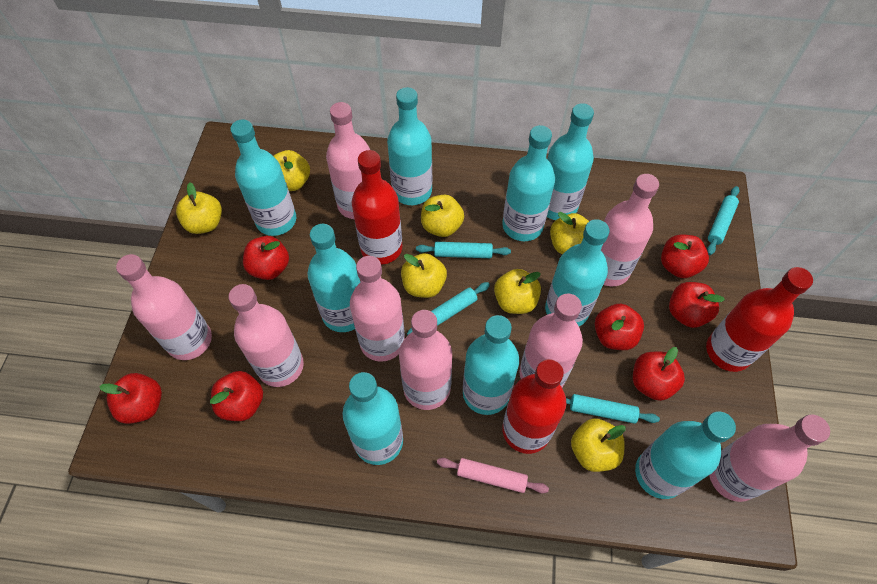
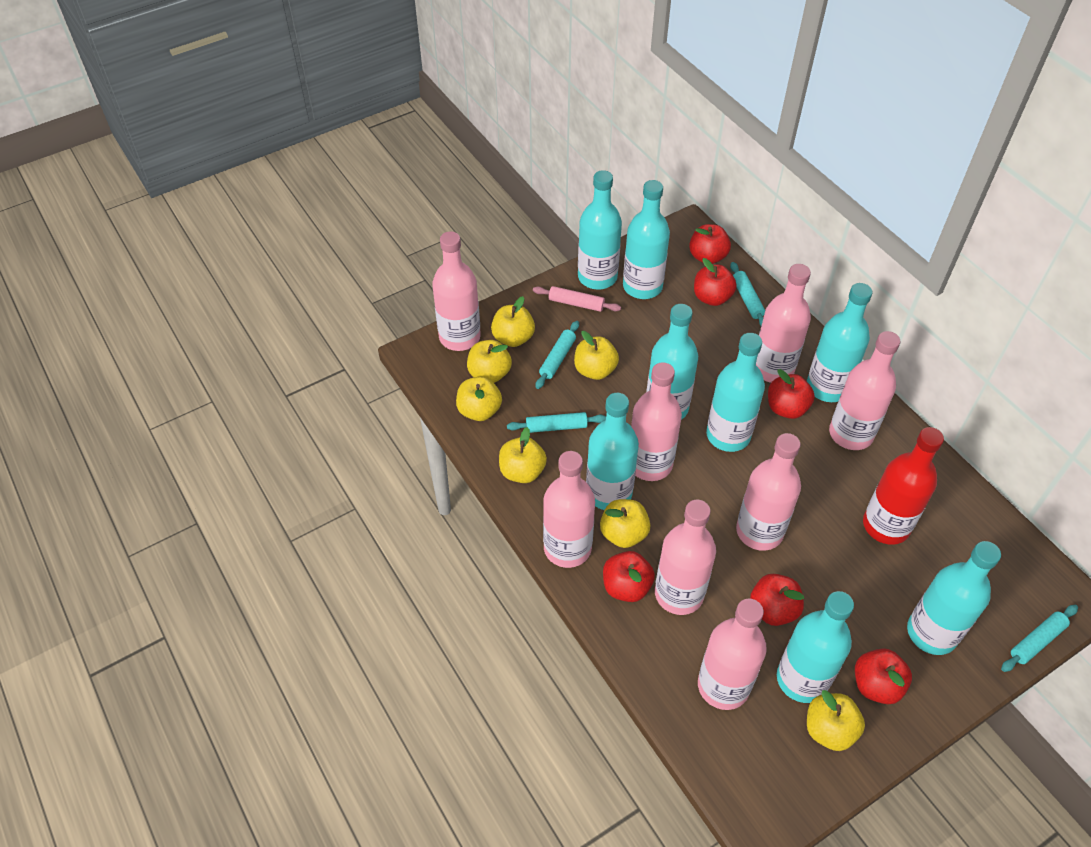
red apple: 7 -> 6
red bottle: 3 -> 1
turquoise bottle: 9 -> 8

